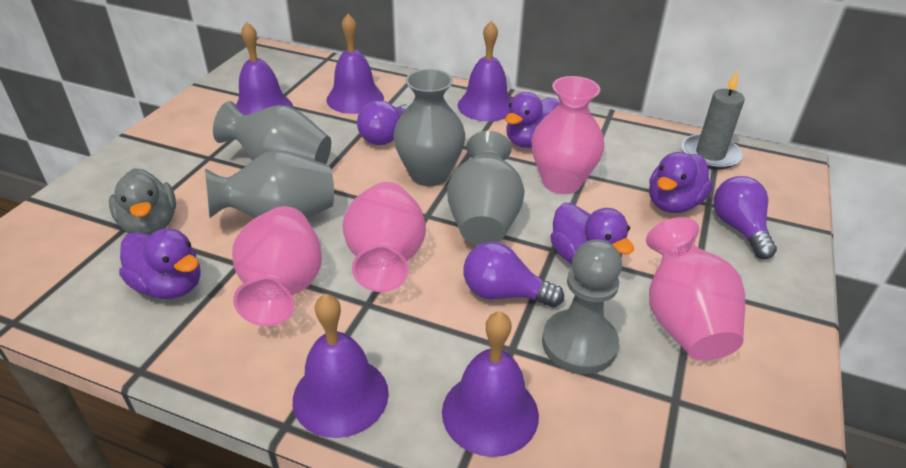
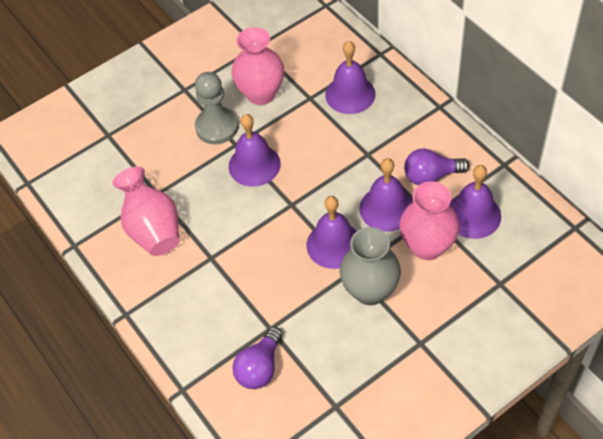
grey candle: 1 -> 0
grey duck: 1 -> 0
grey vase: 4 -> 1
pink vase: 4 -> 3
purple duck: 4 -> 0
purple light bulb: 3 -> 2

